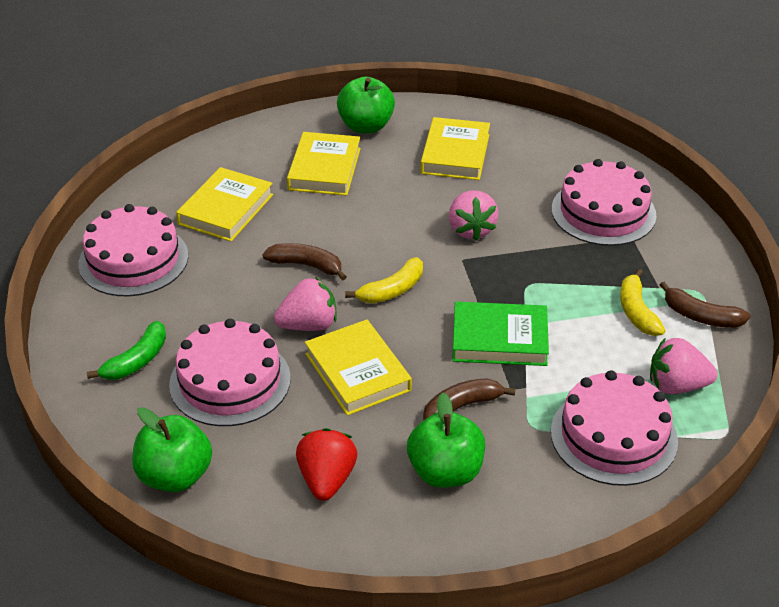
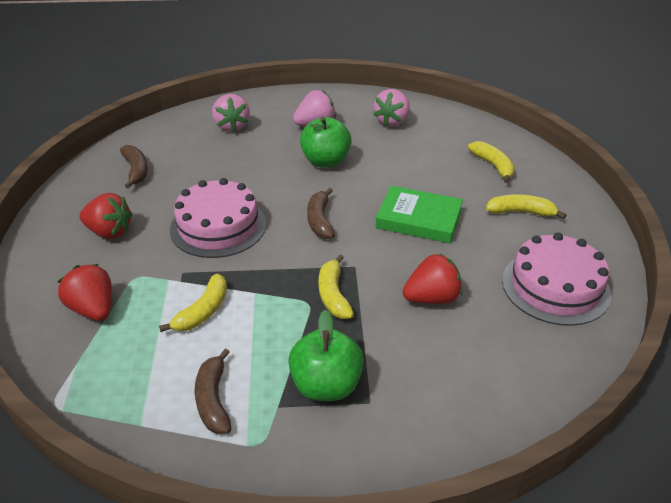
green apple: 3 -> 2
green banana: 1 -> 0
pink cake: 4 -> 2
red strawberry: 1 -> 3
yellow banana: 2 -> 4
yellow book: 4 -> 0

